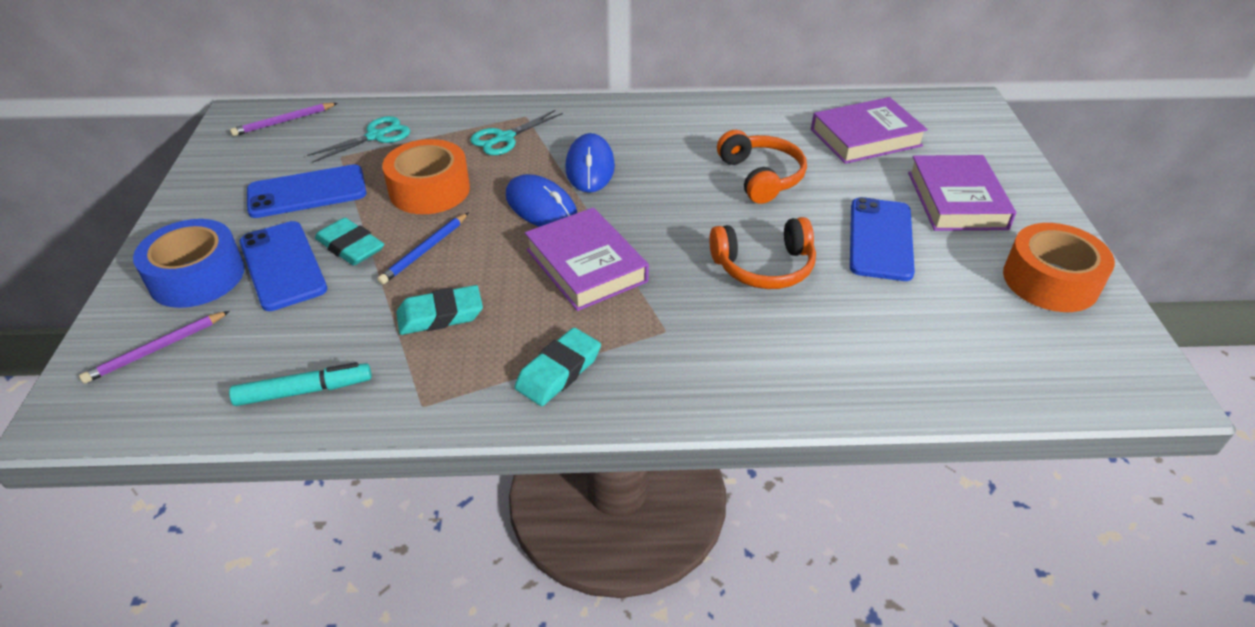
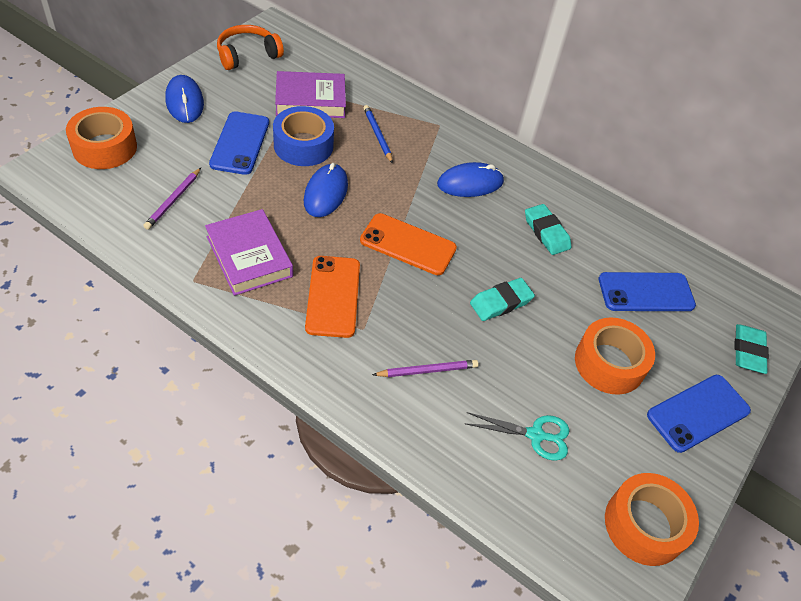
blue mouse: 2 -> 3
orange headphones: 2 -> 1
orange phone: 0 -> 2
orange tape: 2 -> 3
purple book: 3 -> 2
turquoise marker: 1 -> 0
turquoise scissors: 2 -> 1

